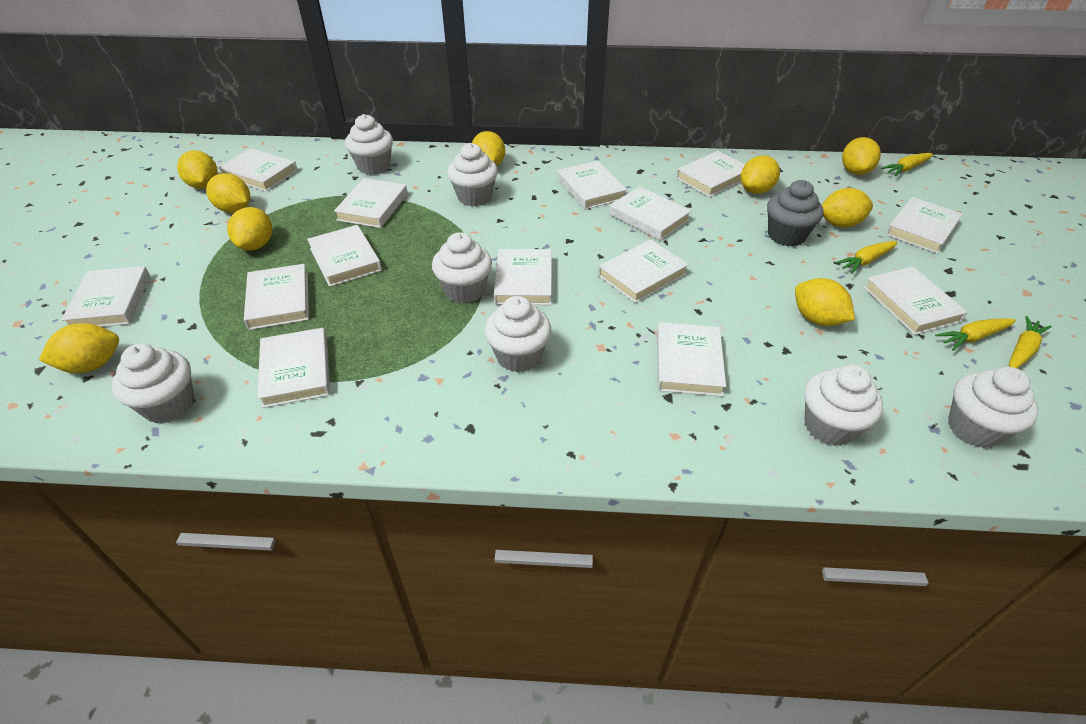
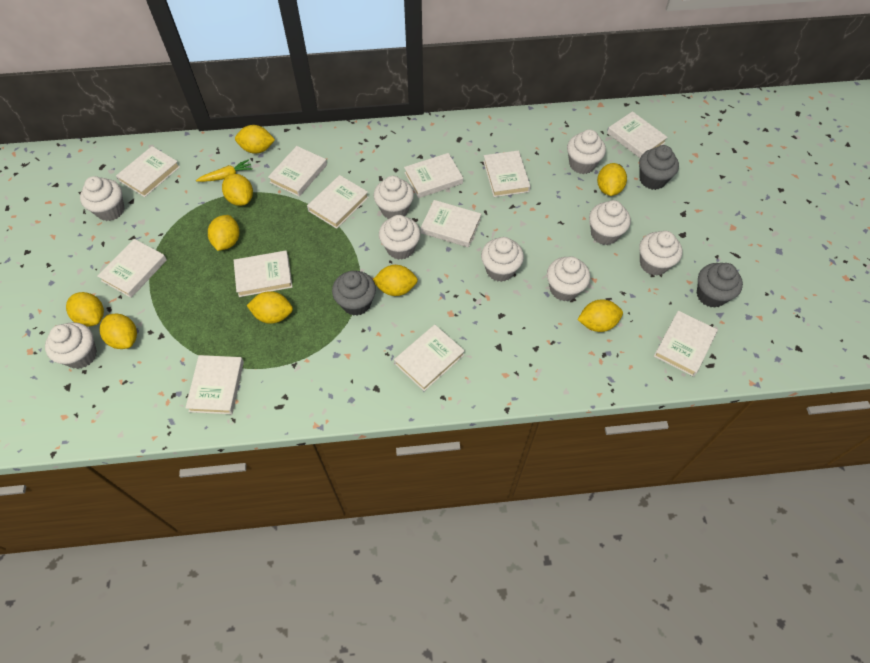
grey cupcake: 1 -> 3
white book: 14 -> 12
white cupcake: 7 -> 9
yellow carrot: 4 -> 1

